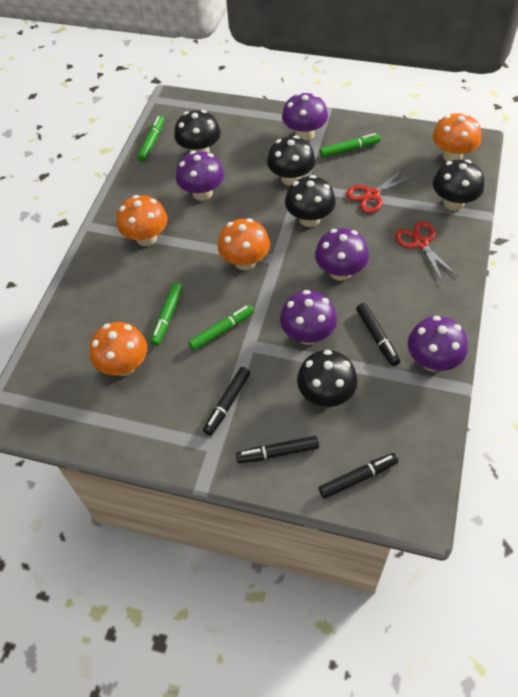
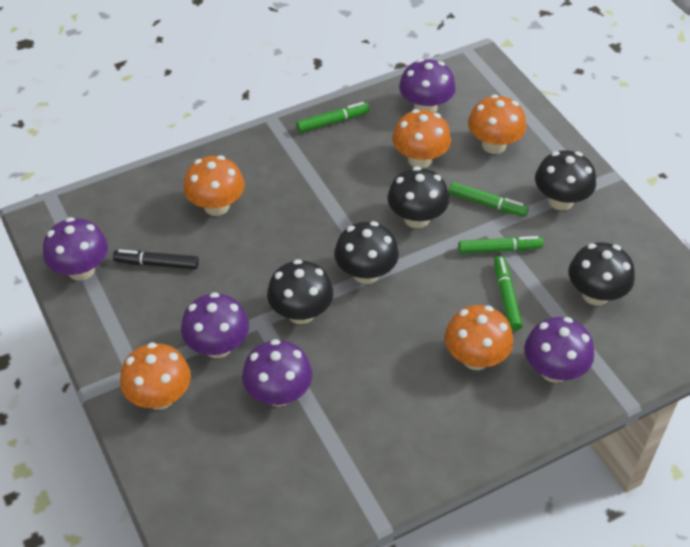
black marker: 4 -> 1
orange mushroom: 4 -> 5
red scissors: 2 -> 0

